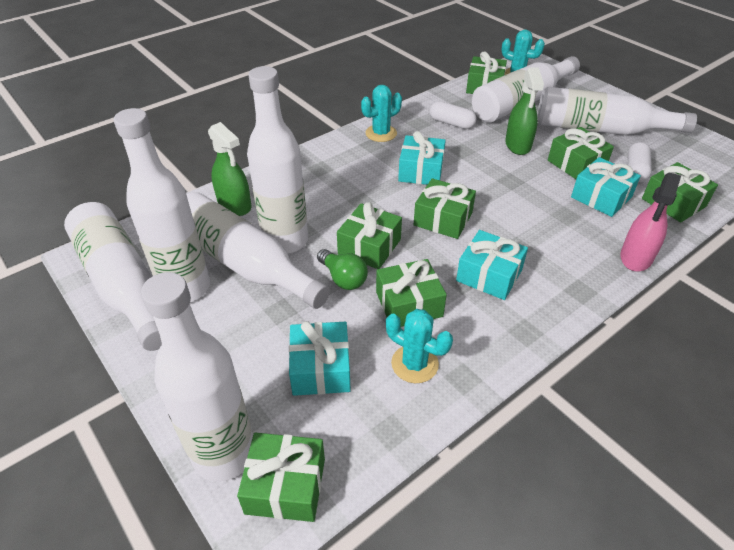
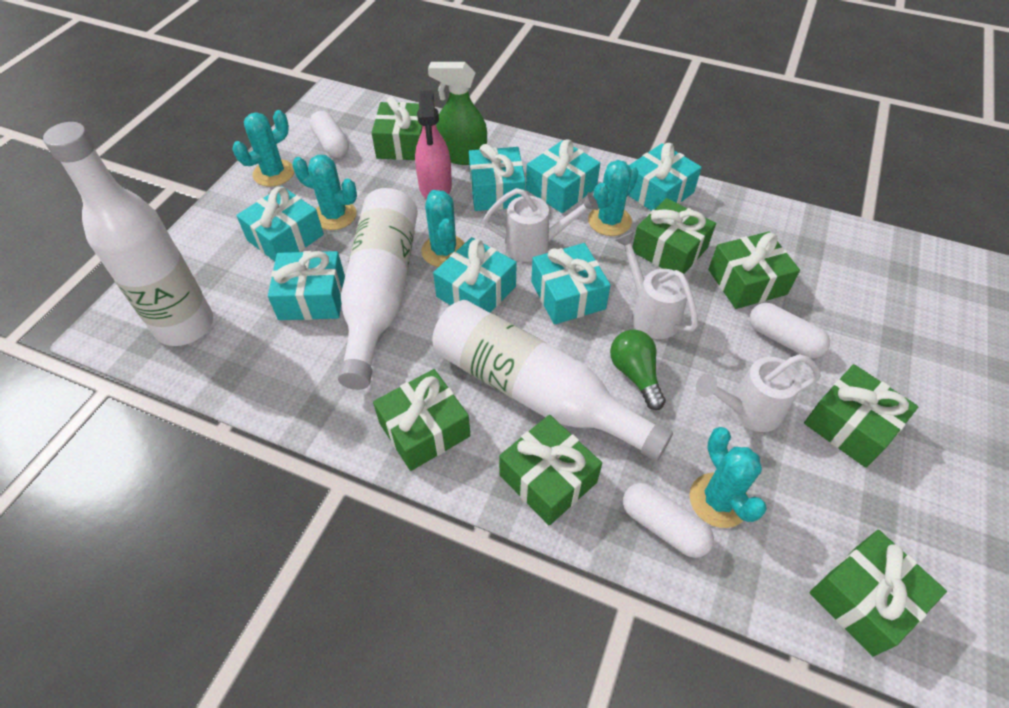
green spray bottle: 2 -> 1
turquoise cactus: 3 -> 5
turquoise gift: 4 -> 7
white bottle: 7 -> 3
white capsule: 2 -> 3
white watering can: 0 -> 3

